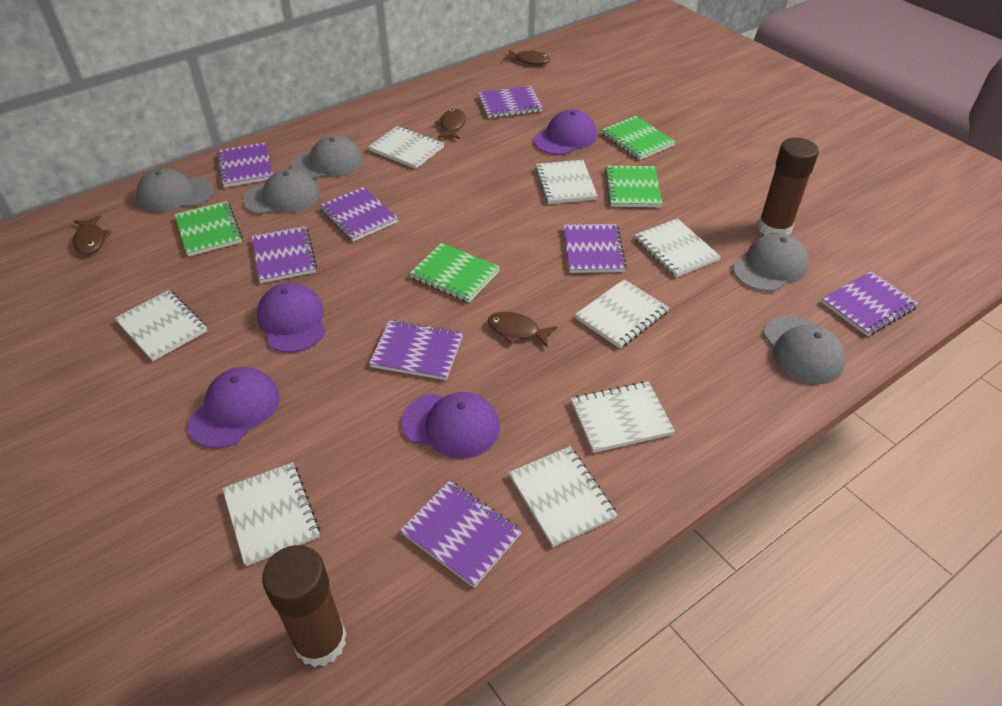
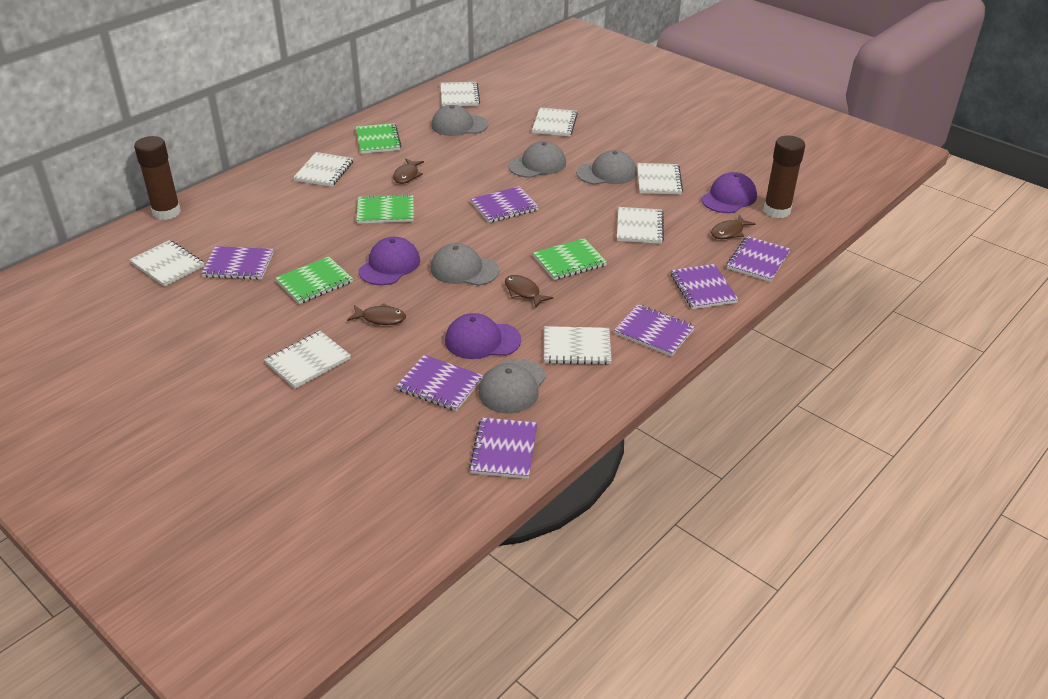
purple cap: 4 -> 3
purple notebook: 8 -> 7

